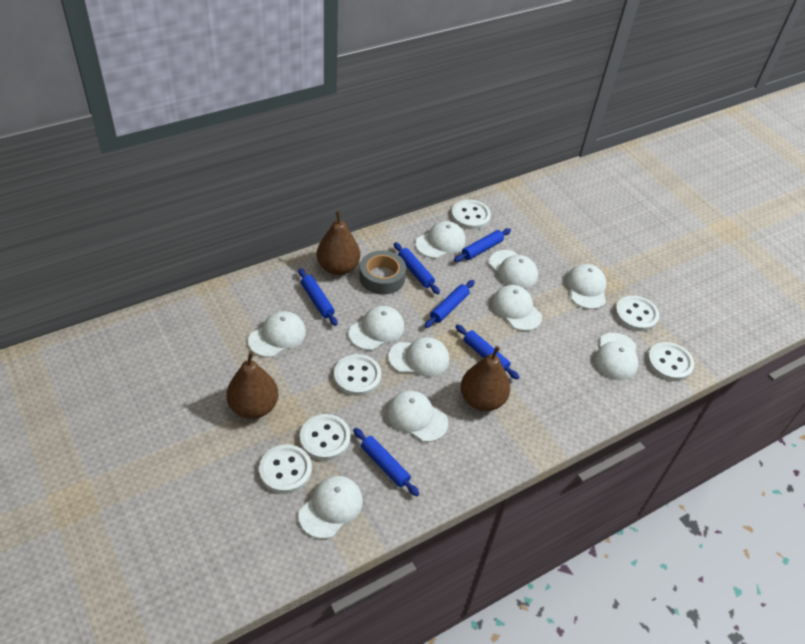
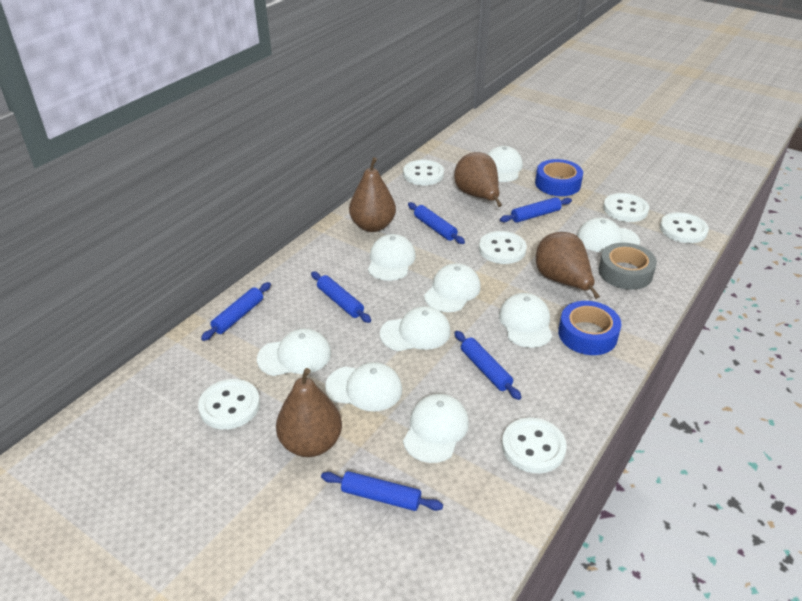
blue tape: 0 -> 2
brown pear: 3 -> 4
white cap: 10 -> 9

